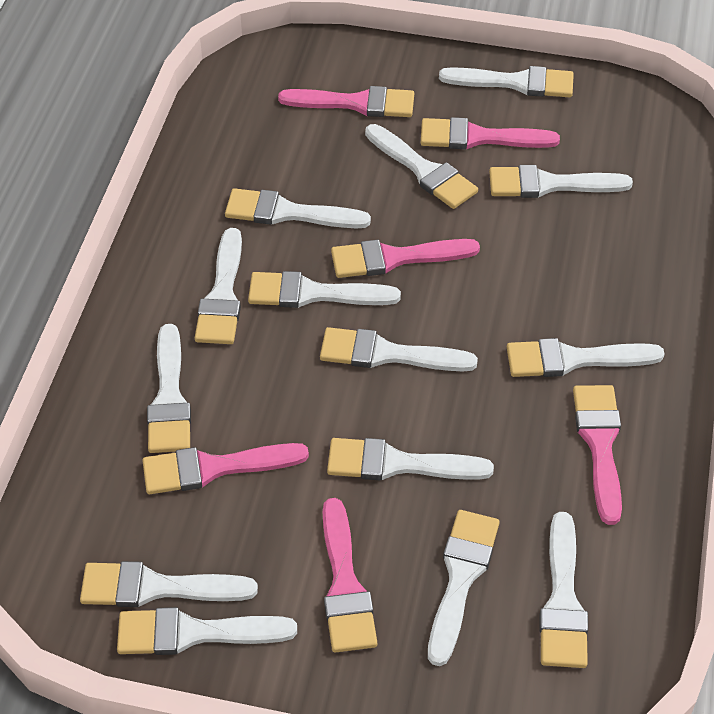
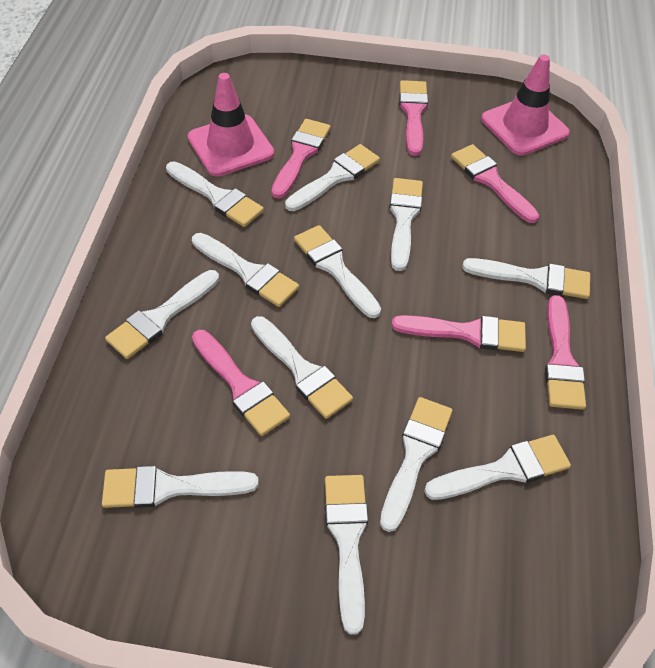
pink traffic cone: 0 -> 2
white brush: 14 -> 12

